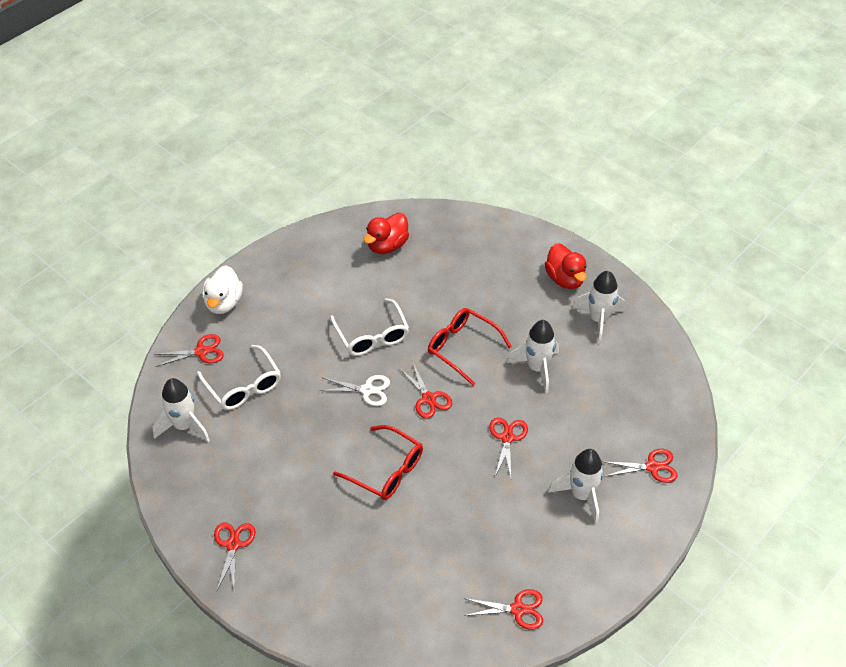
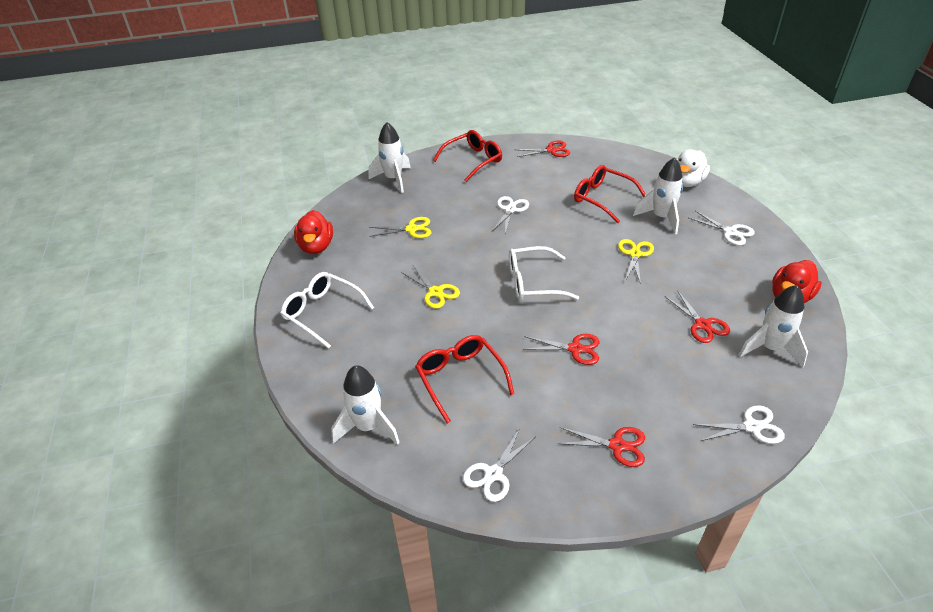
red glasses: 2 -> 3
red scissors: 6 -> 4
white scissors: 1 -> 4
yellow scissors: 0 -> 3

